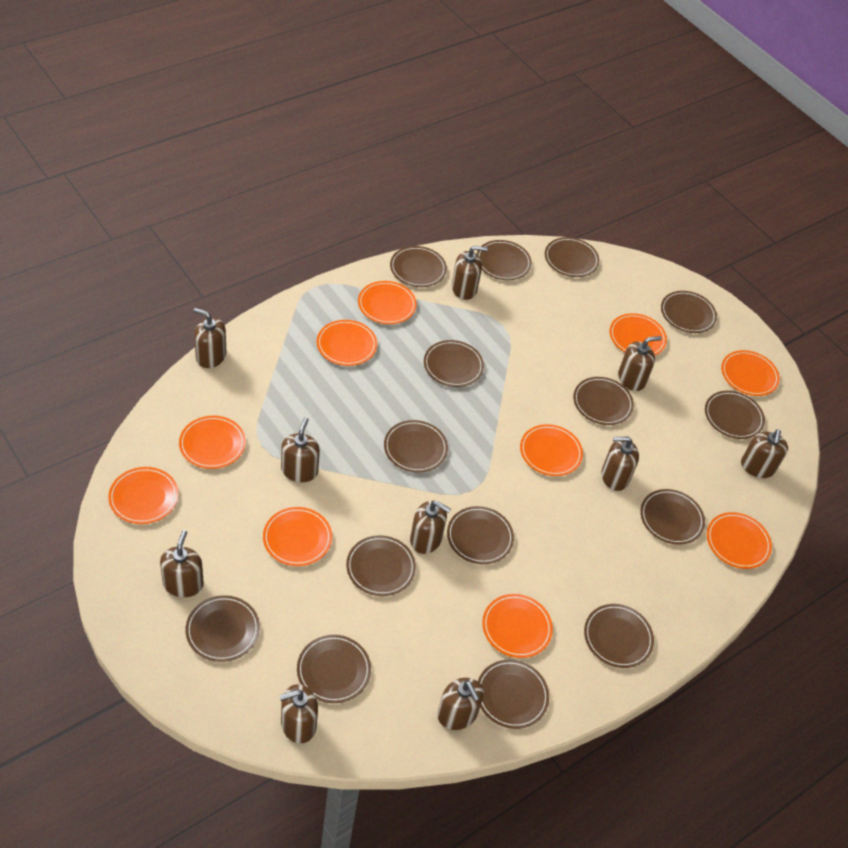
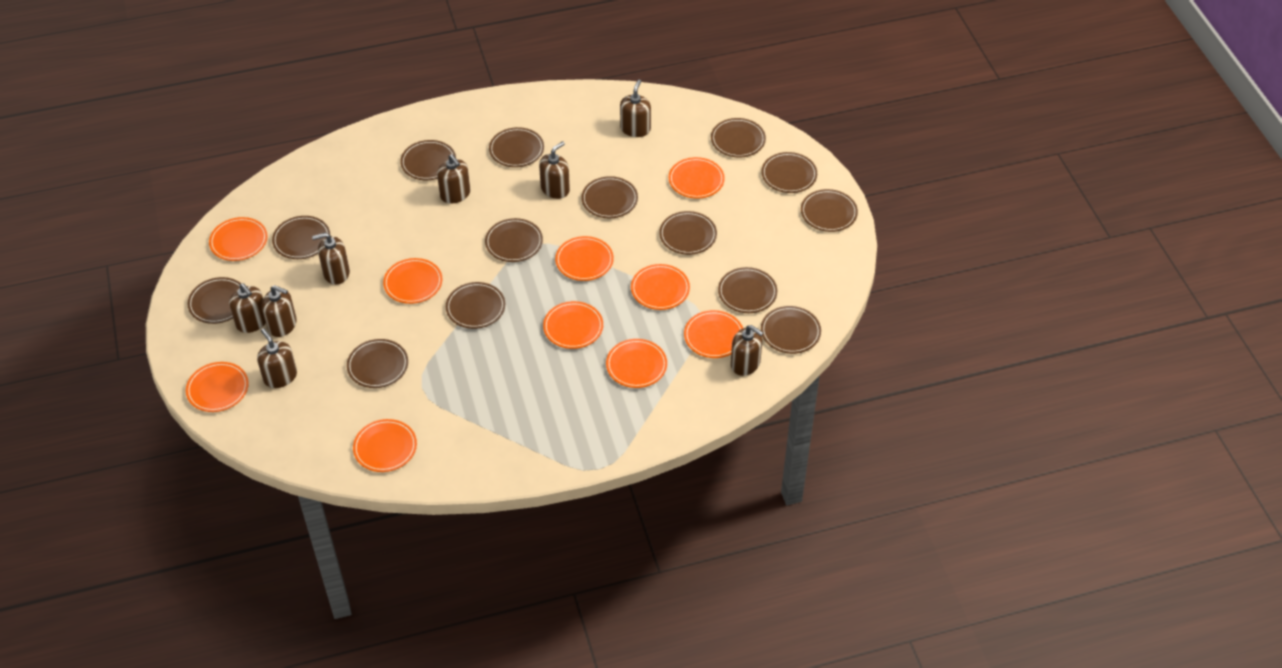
brown plate: 15 -> 14
brown soap dispenser: 10 -> 8

